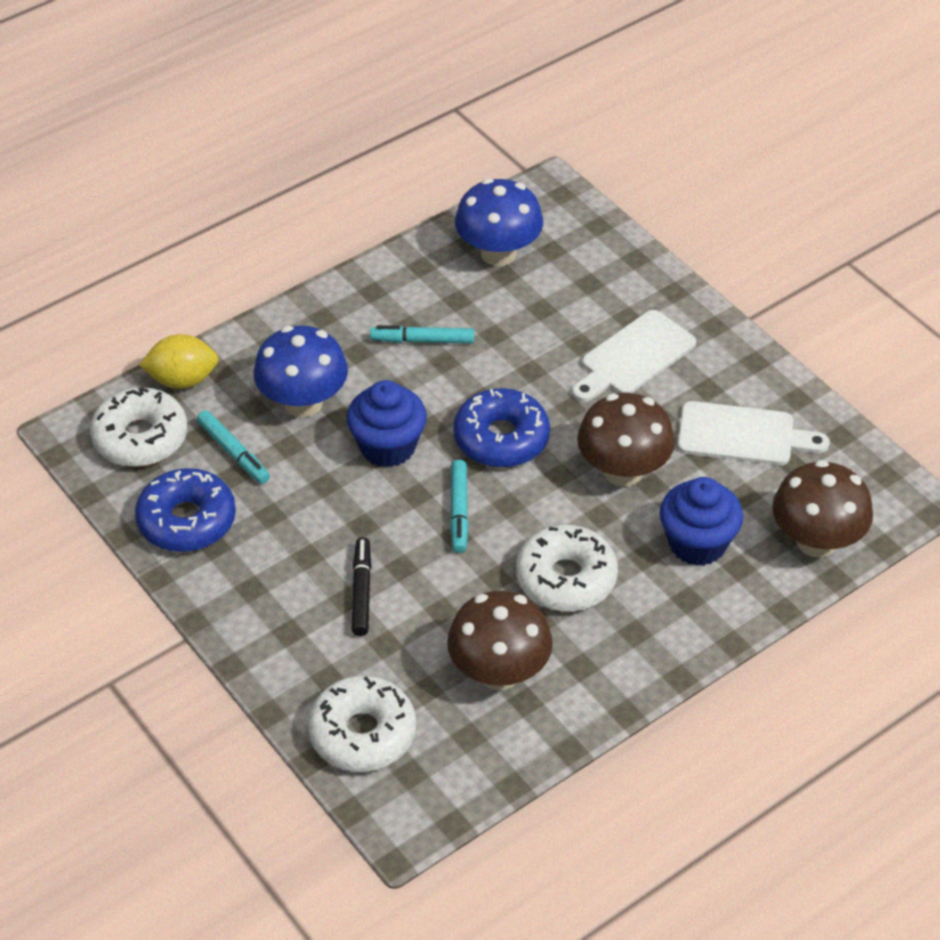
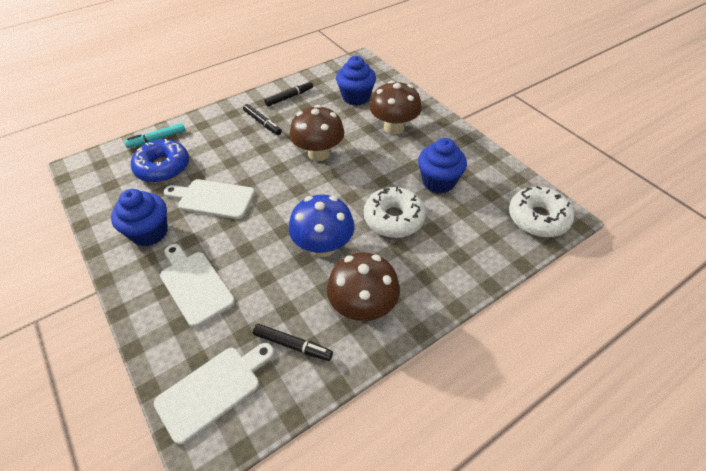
black marker: 1 -> 3
blue cupcake: 2 -> 3
blue donut: 2 -> 1
blue mushroom: 2 -> 1
turquoise marker: 3 -> 1
white cutting board: 2 -> 3
white donut: 3 -> 2
yellow lemon: 1 -> 0

